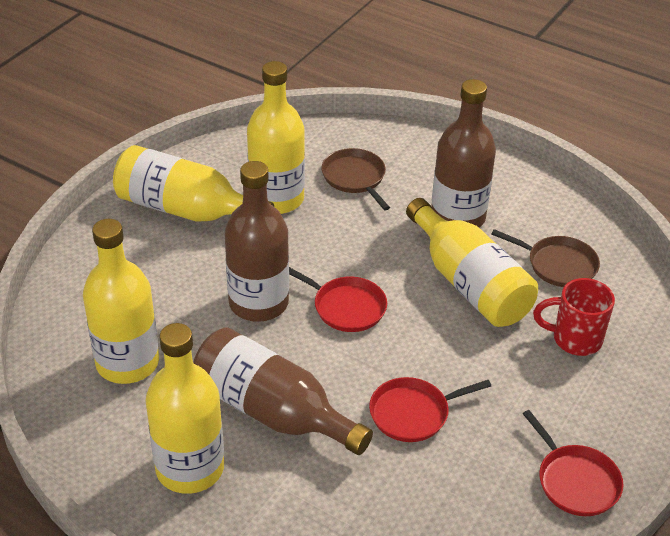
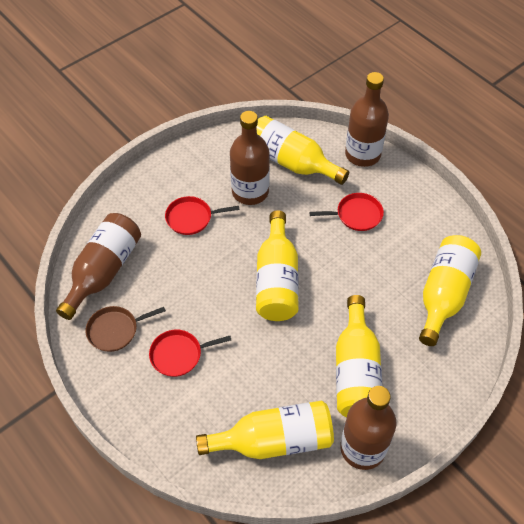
brown bottle: 3 -> 4
brown pan: 2 -> 1
red mug: 1 -> 0

